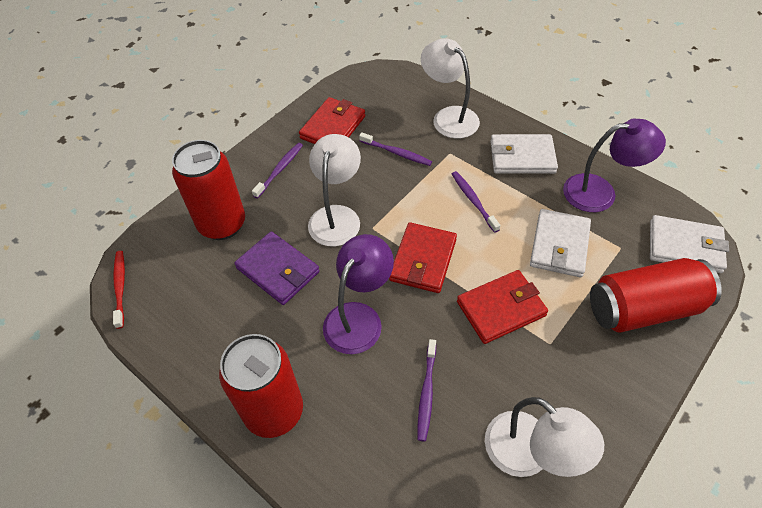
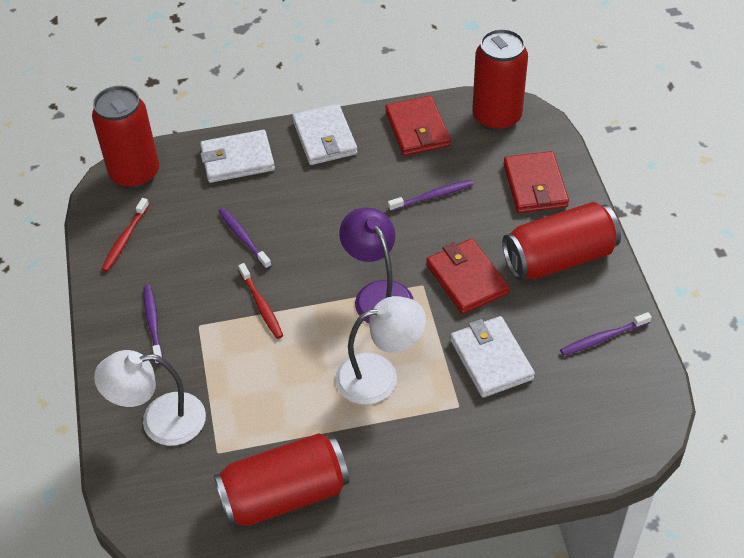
purple lamp: 2 -> 1
purple wallet: 1 -> 0
red can: 3 -> 4
red toothbrush: 1 -> 2
white lamp: 3 -> 2

